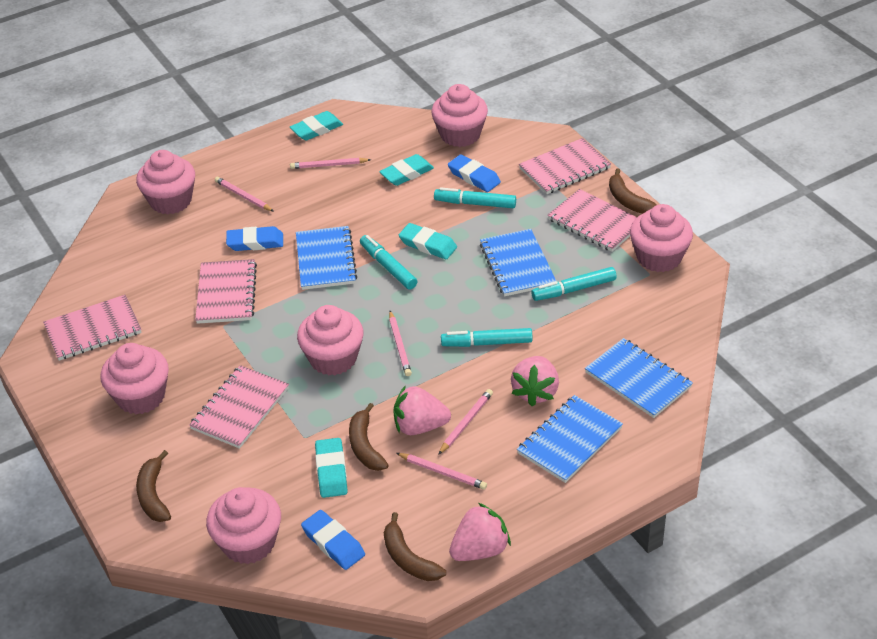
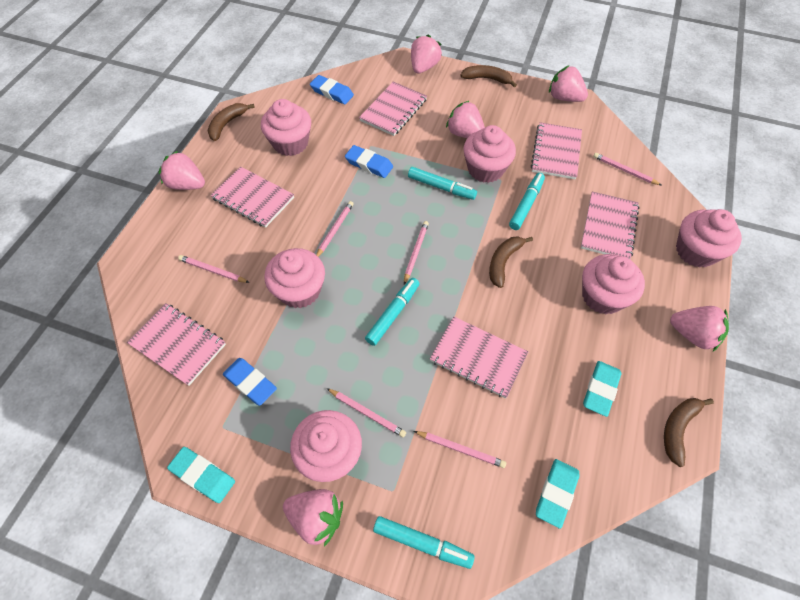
blue notebook: 4 -> 0
pink notebook: 5 -> 6
pink pencil: 5 -> 6
pink strawberry: 3 -> 6
turquoise eraser: 4 -> 3

